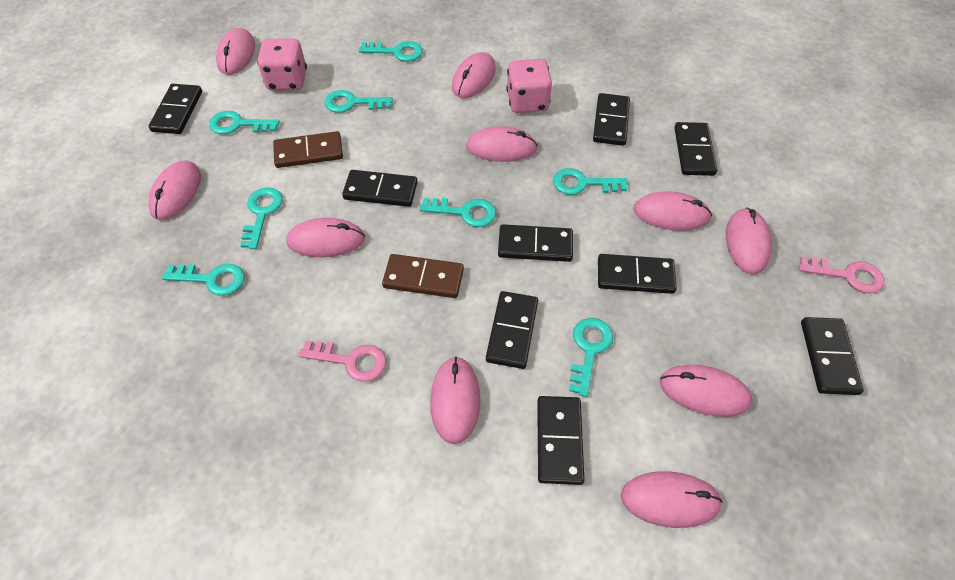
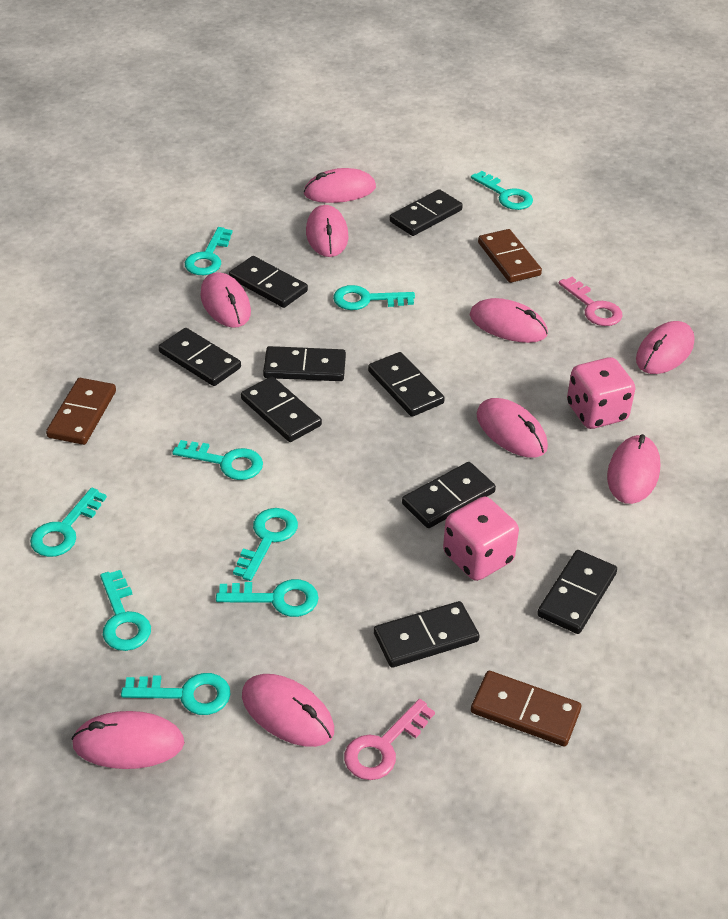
brown domino: 2 -> 3
pink mouse: 10 -> 9
turquoise key: 8 -> 9

